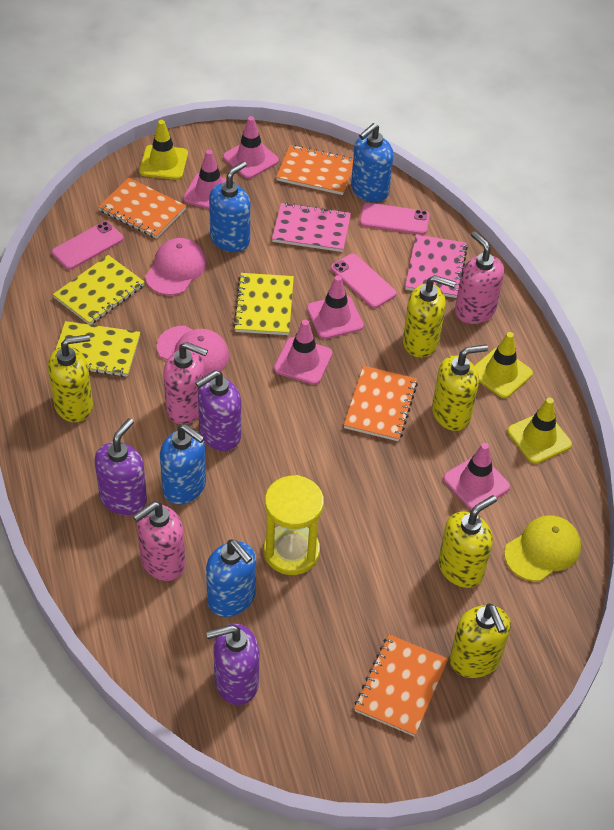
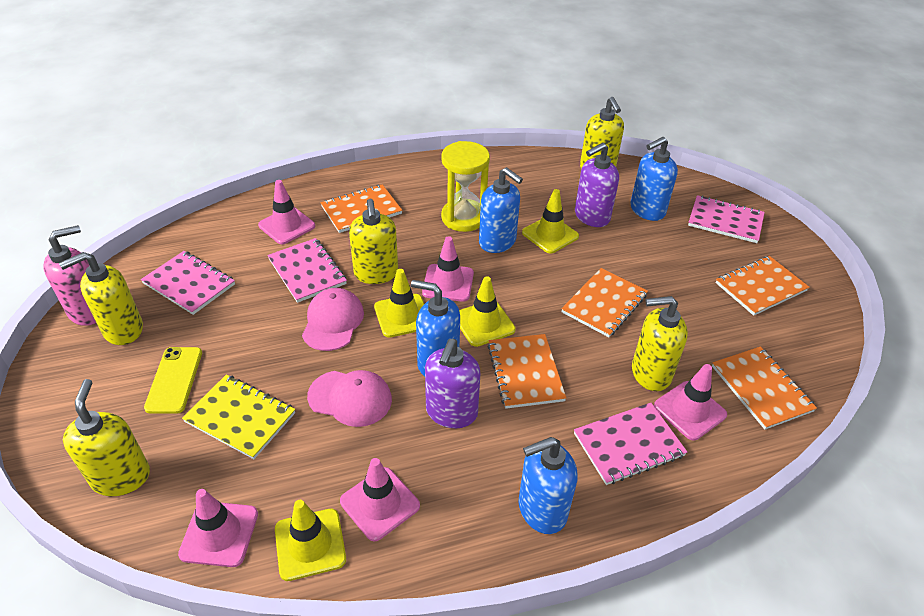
orange notebook: 4 -> 5
pink notebook: 2 -> 4
pink phone: 3 -> 0
pink soap dispenser: 3 -> 1
purple soap dispenser: 3 -> 2
yellow cap: 1 -> 0
yellow notebook: 3 -> 1
yellow phone: 0 -> 1
yellow traffic cone: 3 -> 4

